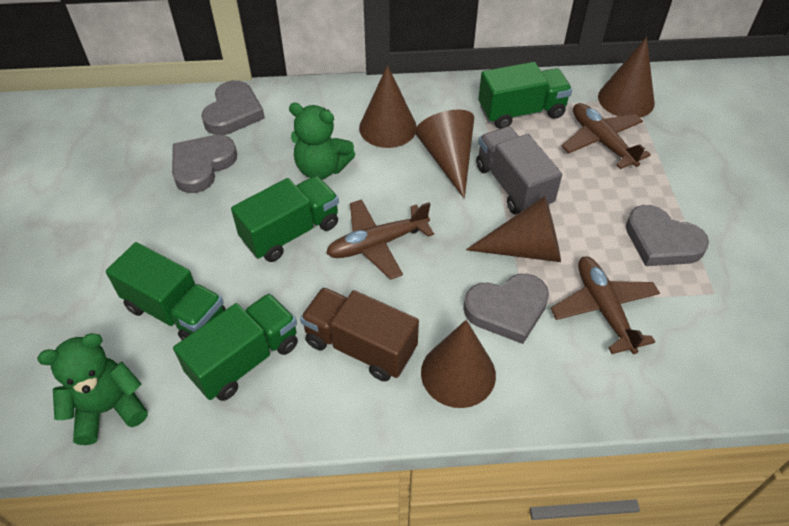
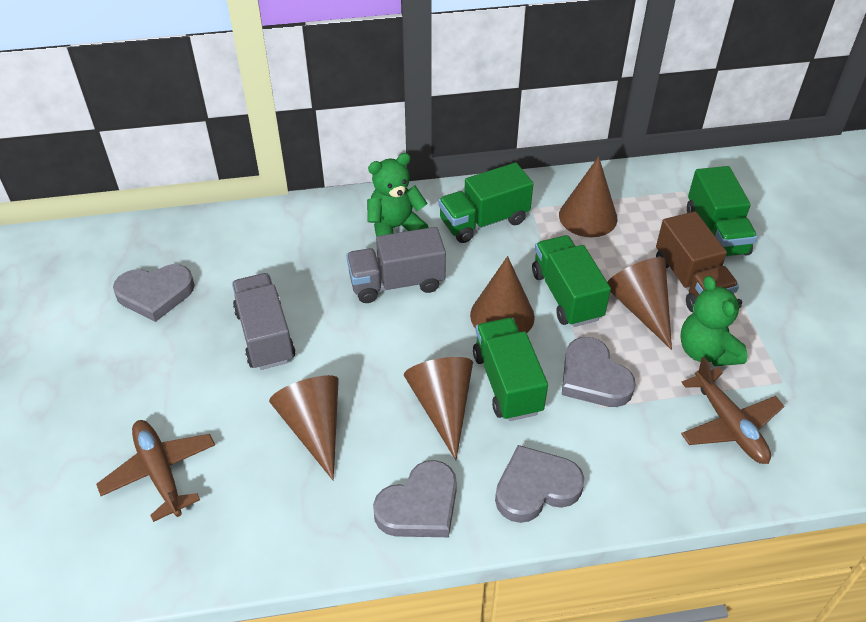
brown plane: 3 -> 2
grey truck: 1 -> 2

